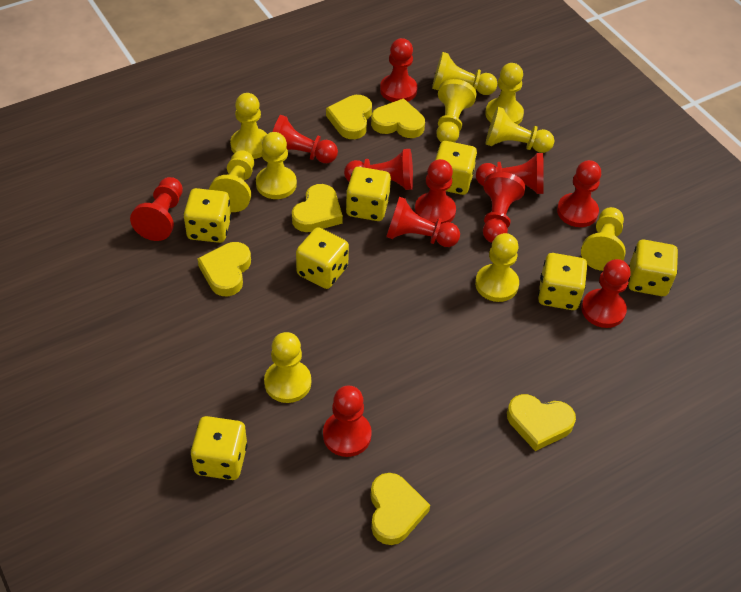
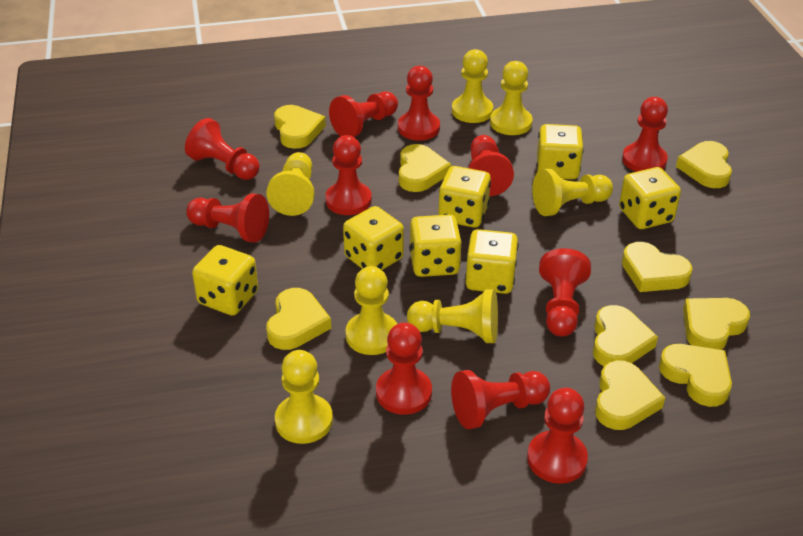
yellow heart: 6 -> 9
yellow pawn: 10 -> 7

